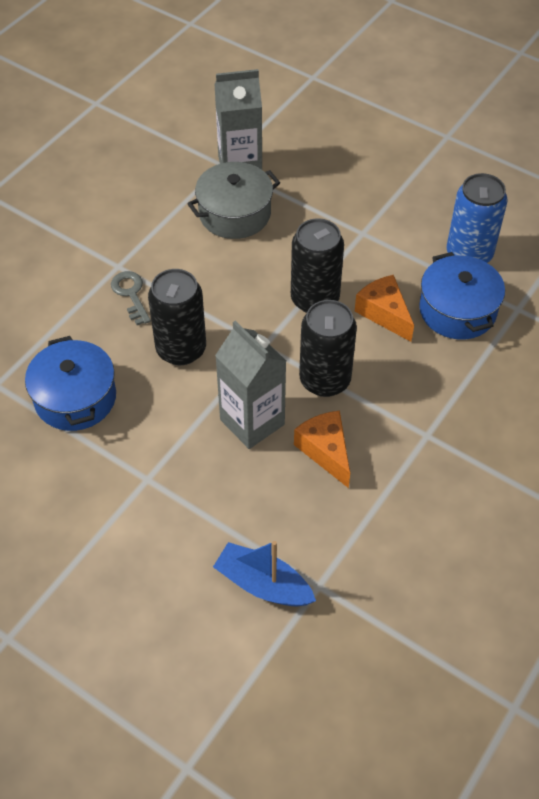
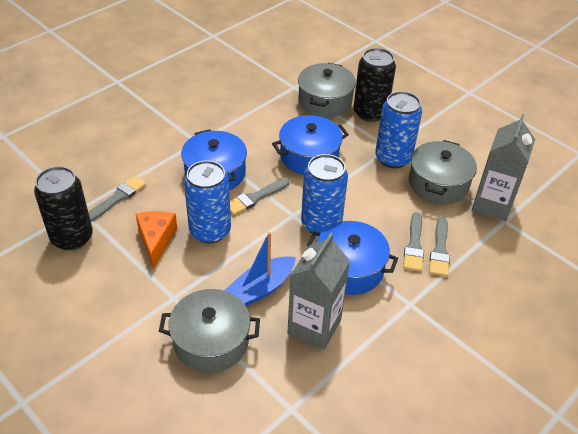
black can: 3 -> 2
blue can: 1 -> 3
blue pot: 2 -> 3
grey brush: 0 -> 4
grey key: 1 -> 0
grey pot: 1 -> 3
orange cheese: 2 -> 1

